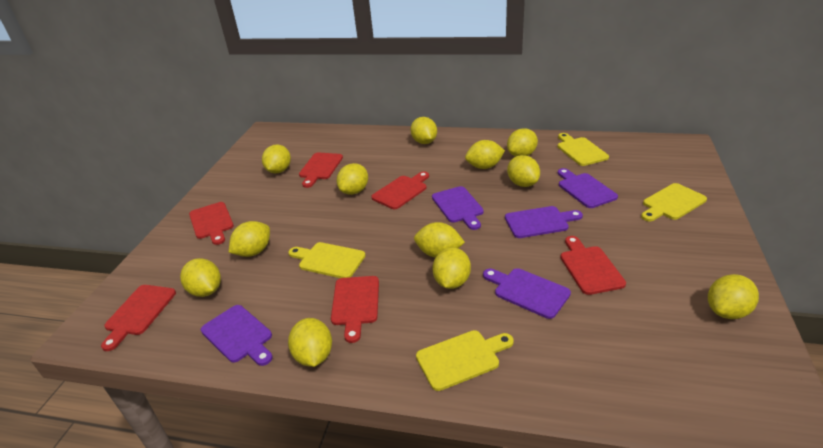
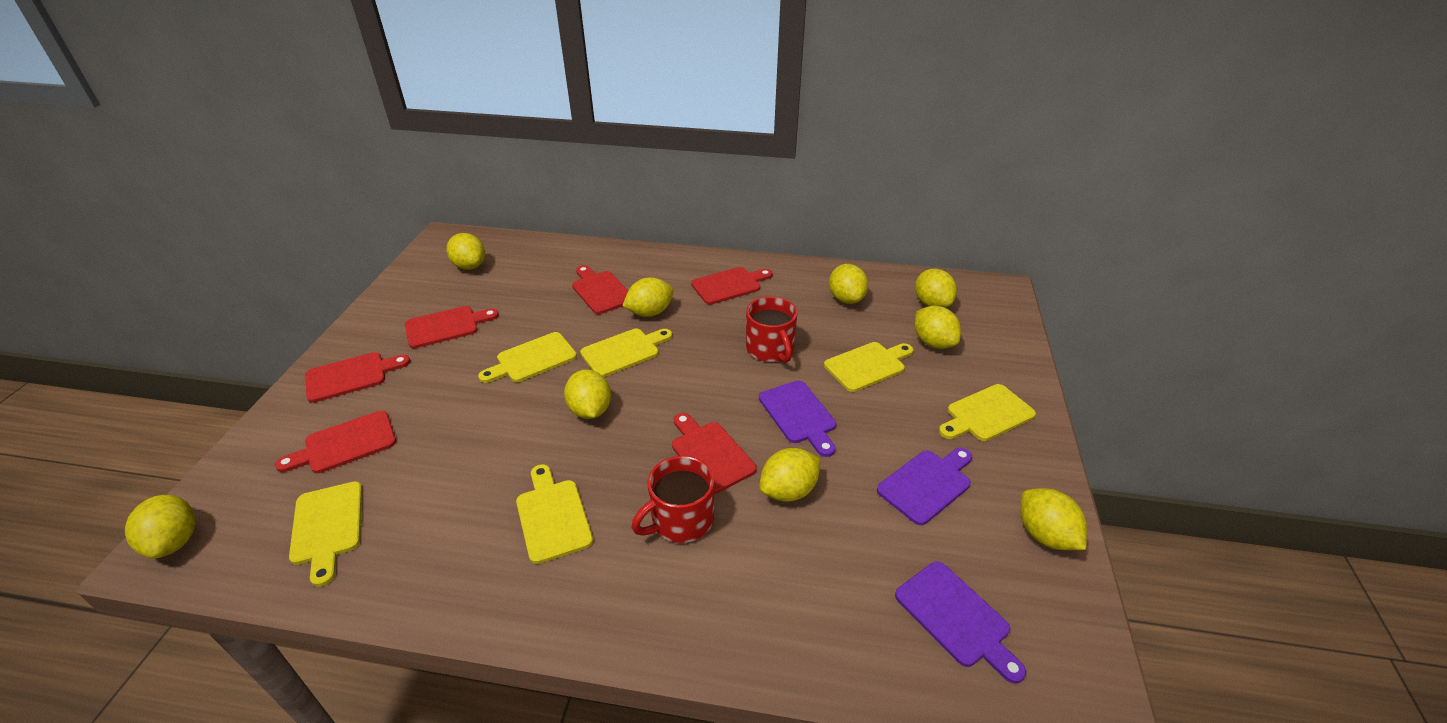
purple cutting board: 5 -> 3
red mug: 0 -> 2
yellow cutting board: 4 -> 6
yellow lemon: 12 -> 9

